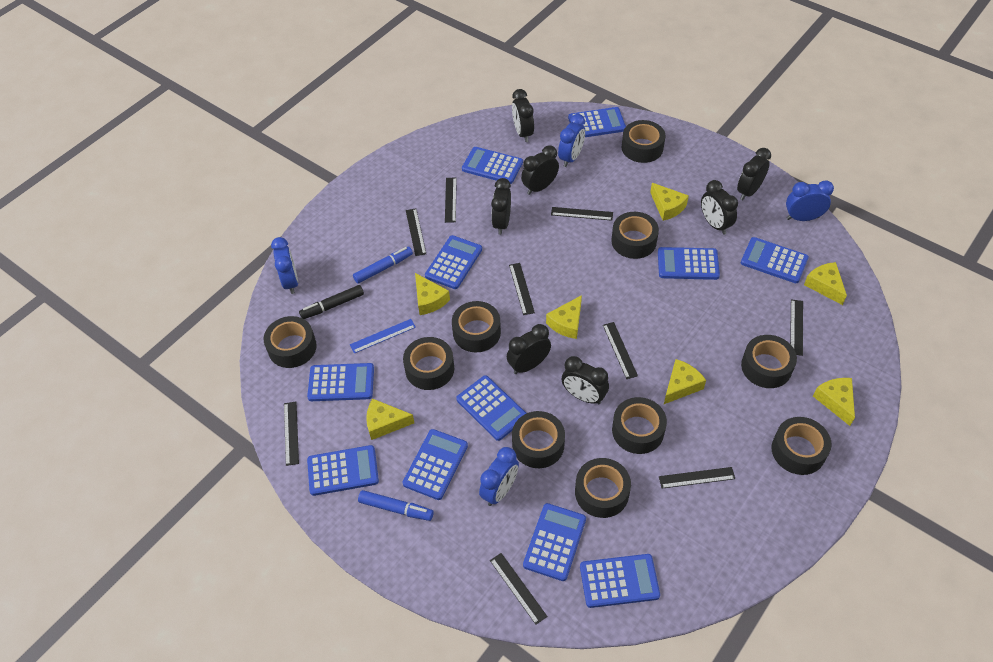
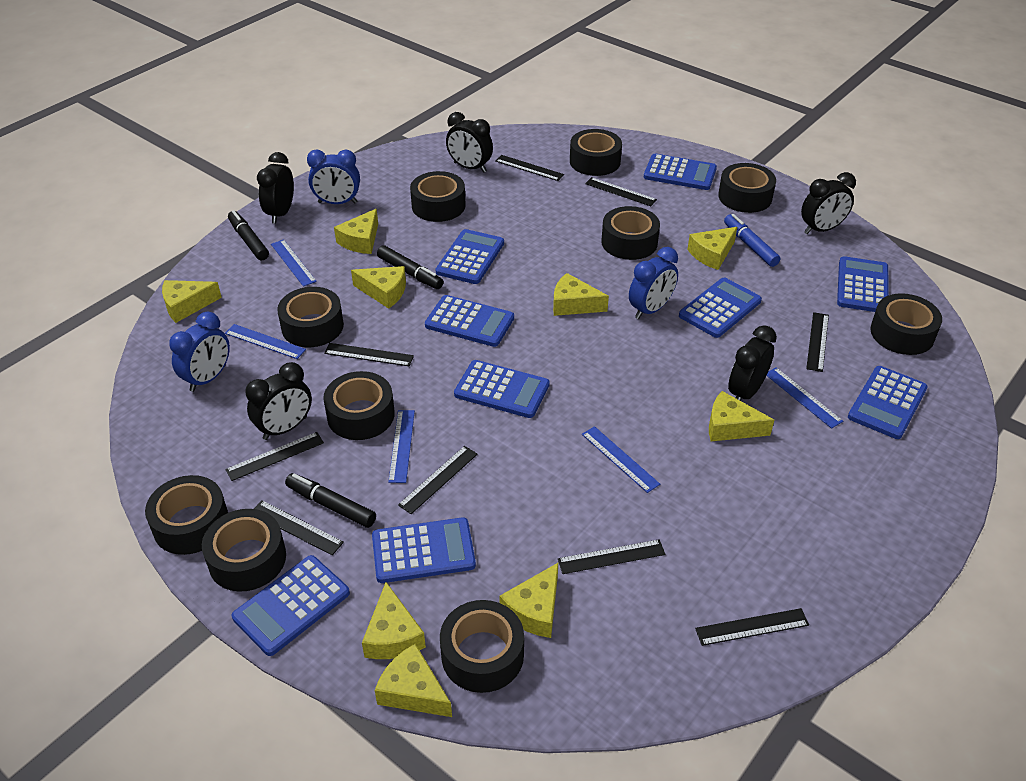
black clock: 7 -> 5
black marker: 1 -> 3
blue calculator: 11 -> 9
blue clock: 4 -> 3
blue marker: 2 -> 1
blue ruler: 1 -> 5
yellow cheese: 7 -> 9

